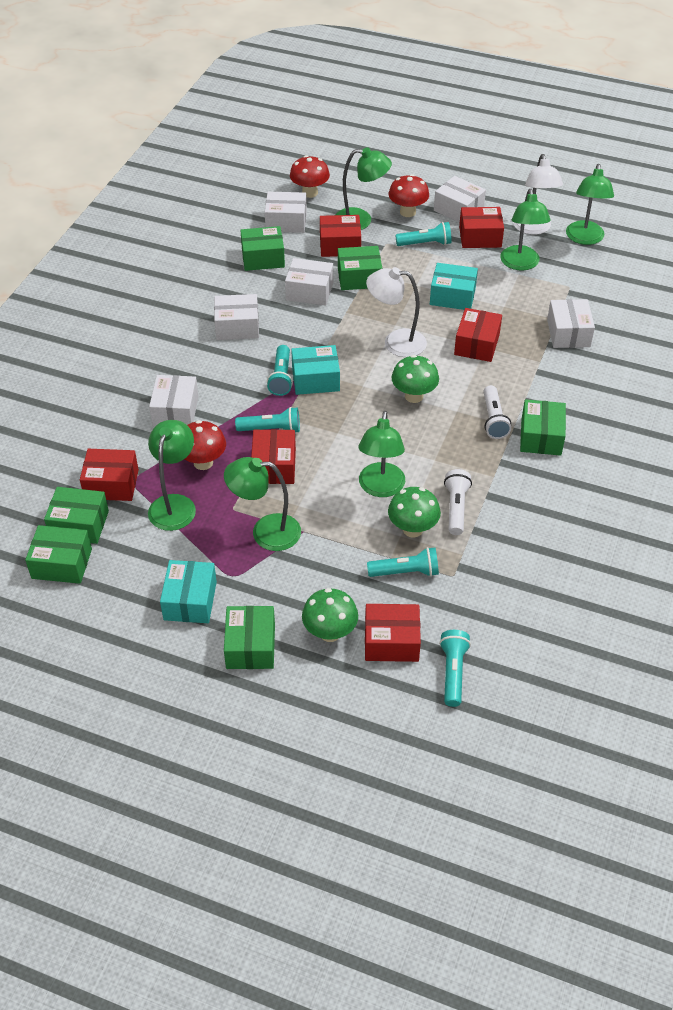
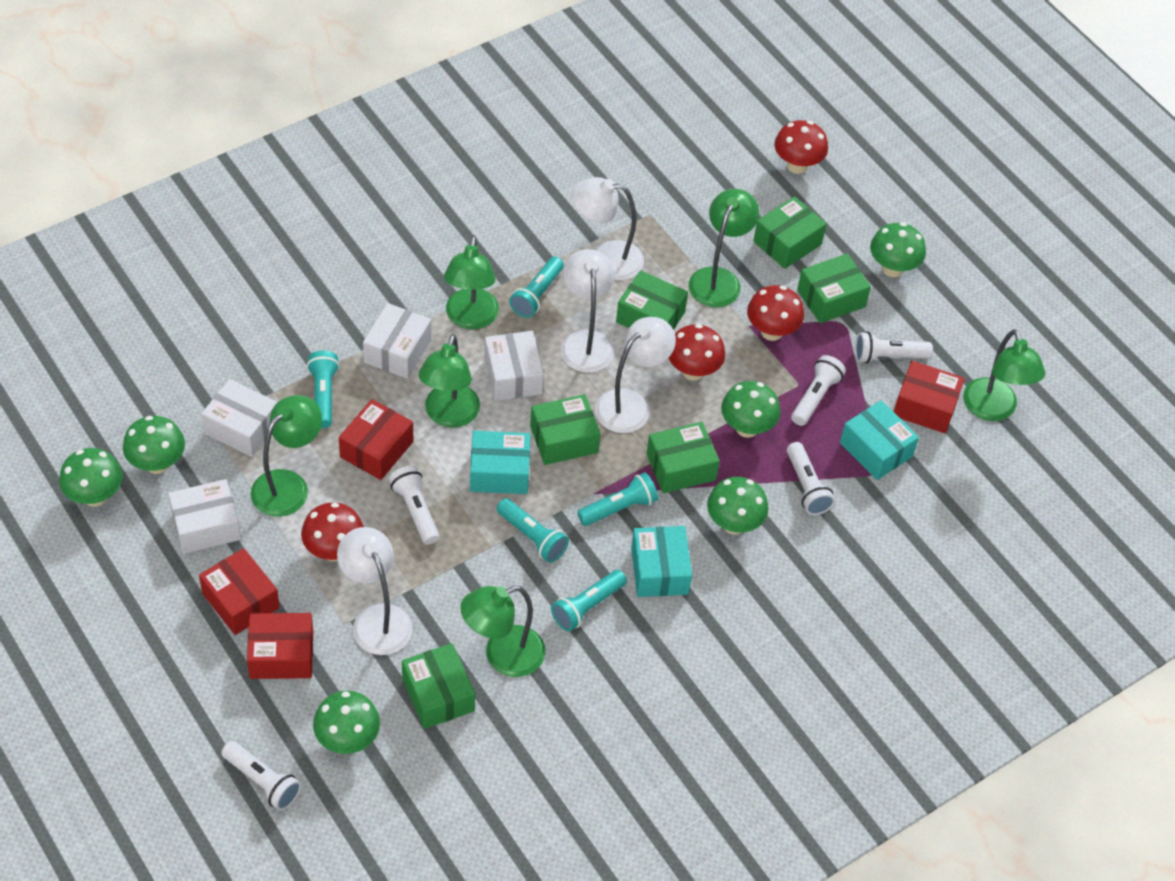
green mushroom: 3 -> 6
red box: 6 -> 4
red mushroom: 3 -> 4
white box: 6 -> 4
white flashlight: 2 -> 5
white lamp: 2 -> 4

